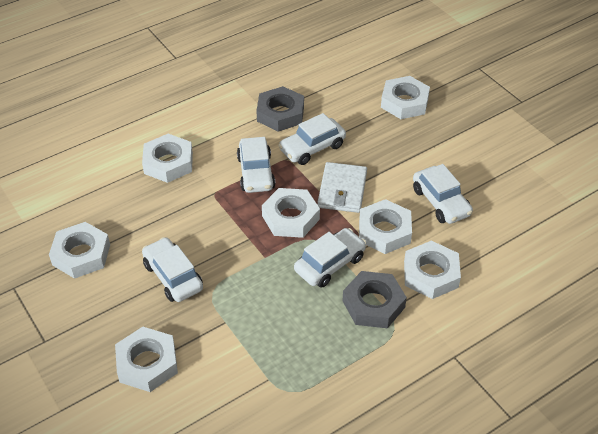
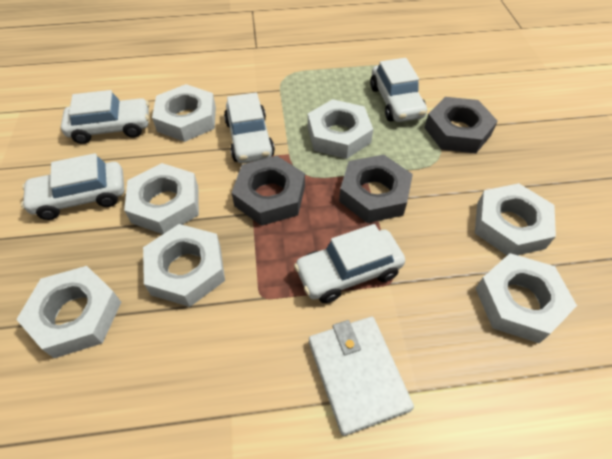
grey nut: 2 -> 3

